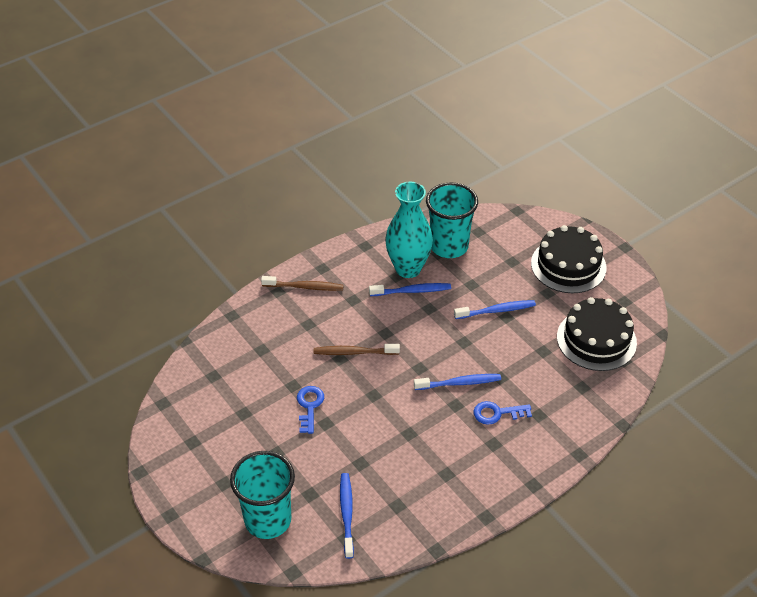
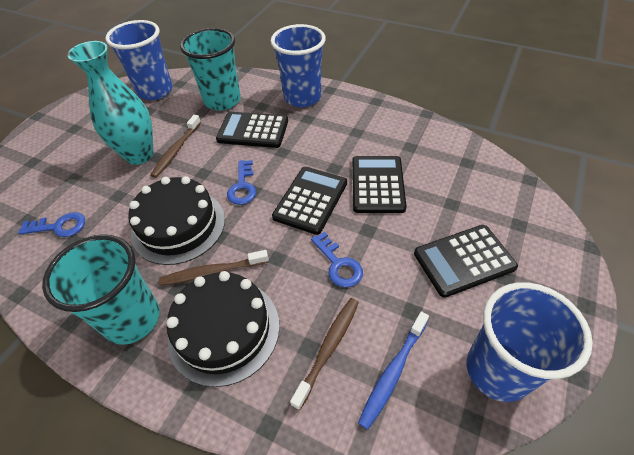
black calculator: 0 -> 4
blue cup: 0 -> 3
blue key: 2 -> 3
blue toothbrush: 4 -> 1
brown toothbrush: 2 -> 3

